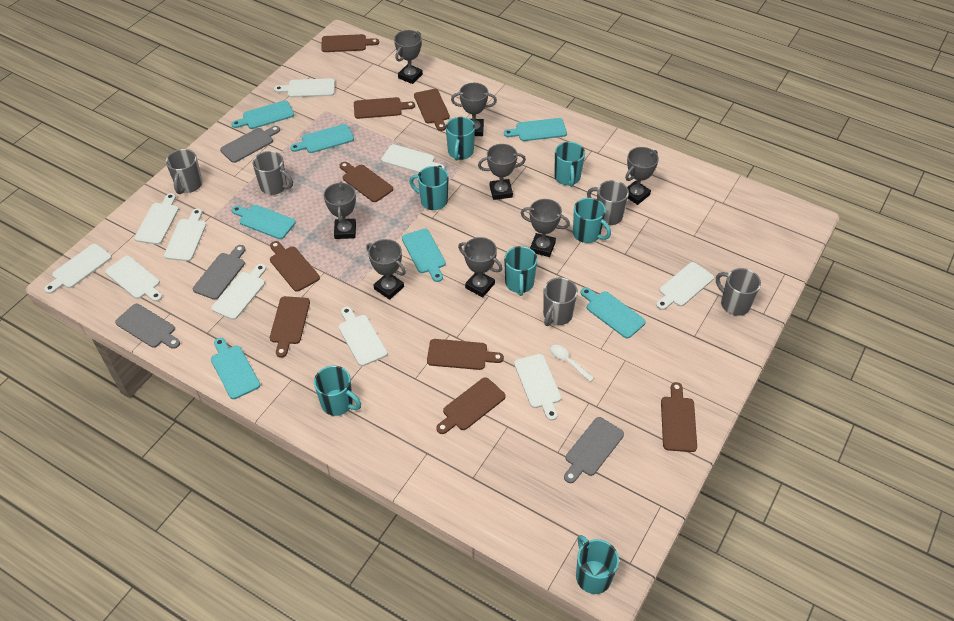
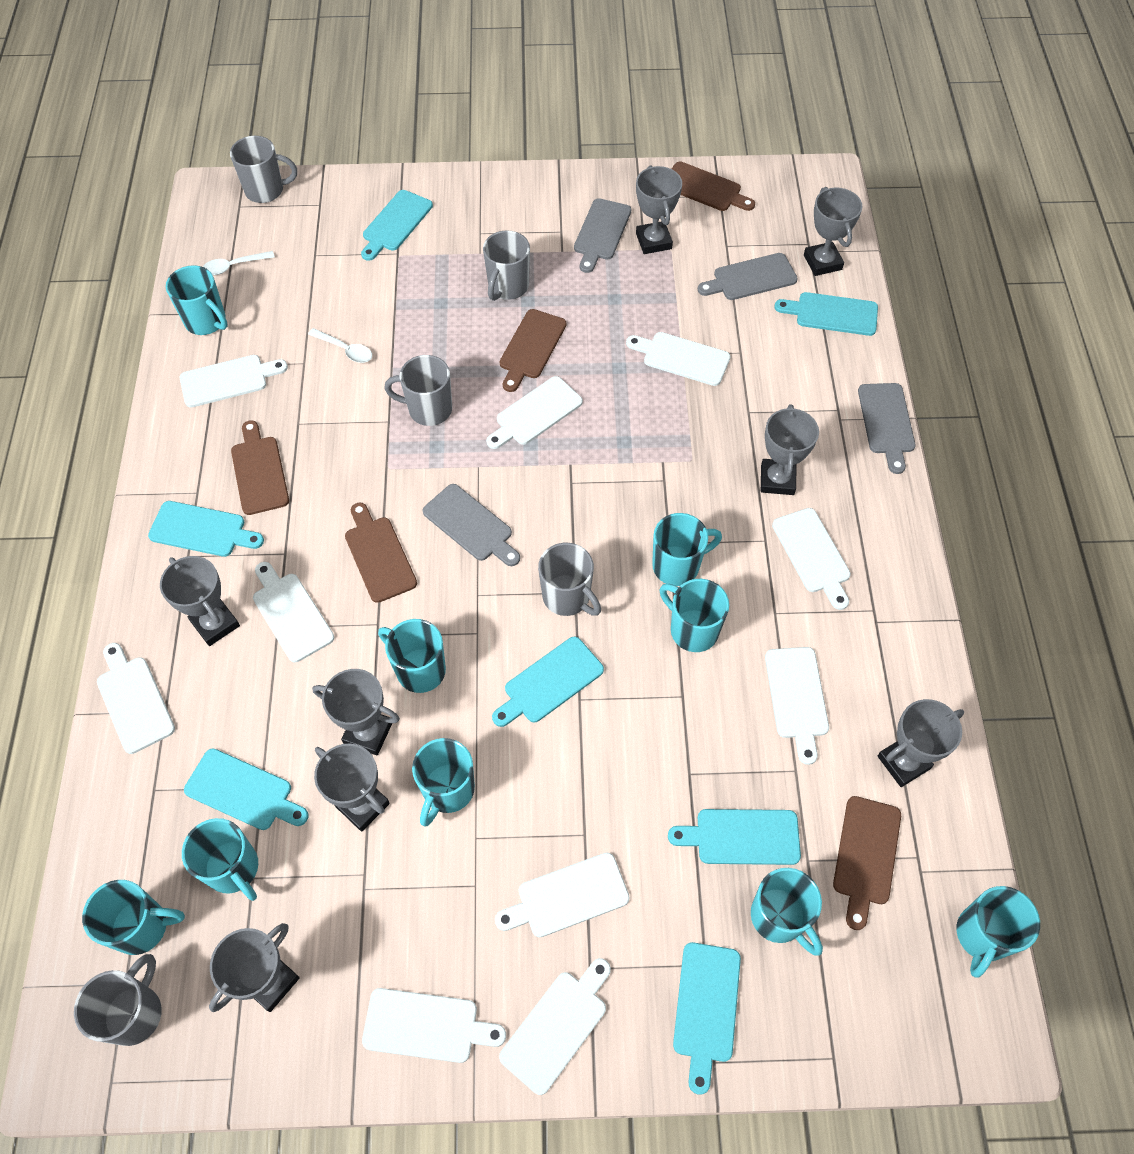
brown cutting board: 9 -> 5
turquoise mug: 7 -> 9
white spoon: 1 -> 2

